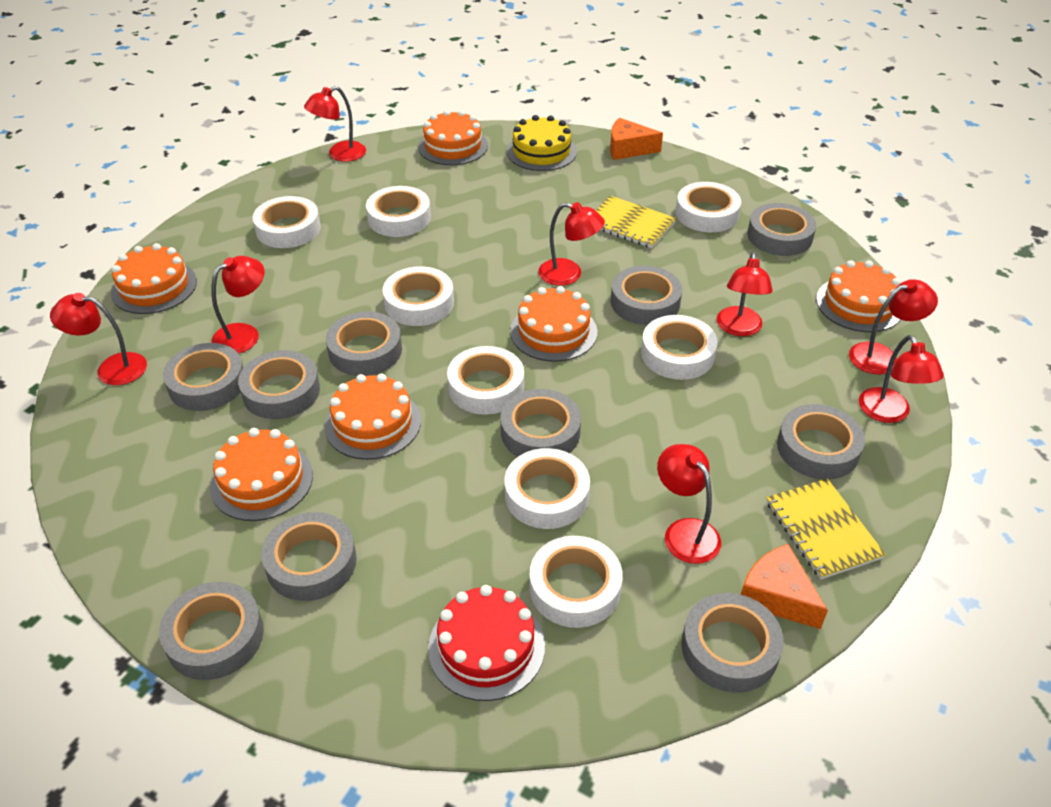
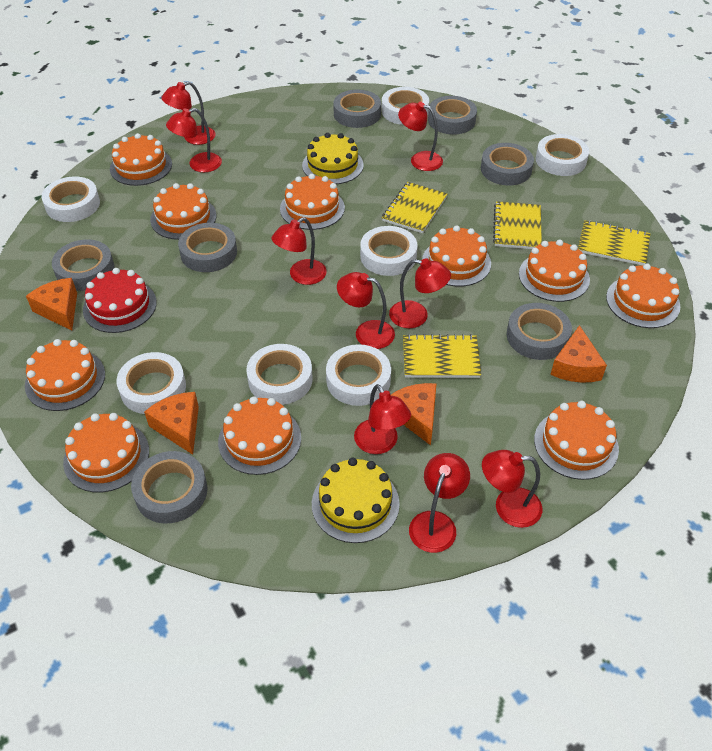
grey tape: 10 -> 7
orange cake: 6 -> 10
orange cheese: 2 -> 4
red lamp: 8 -> 9
white tape: 8 -> 7
yellow cake: 1 -> 2
yellow notebook: 2 -> 4

